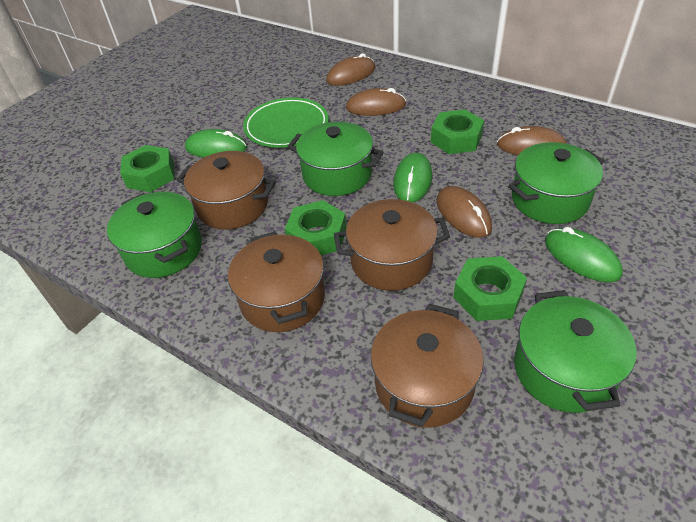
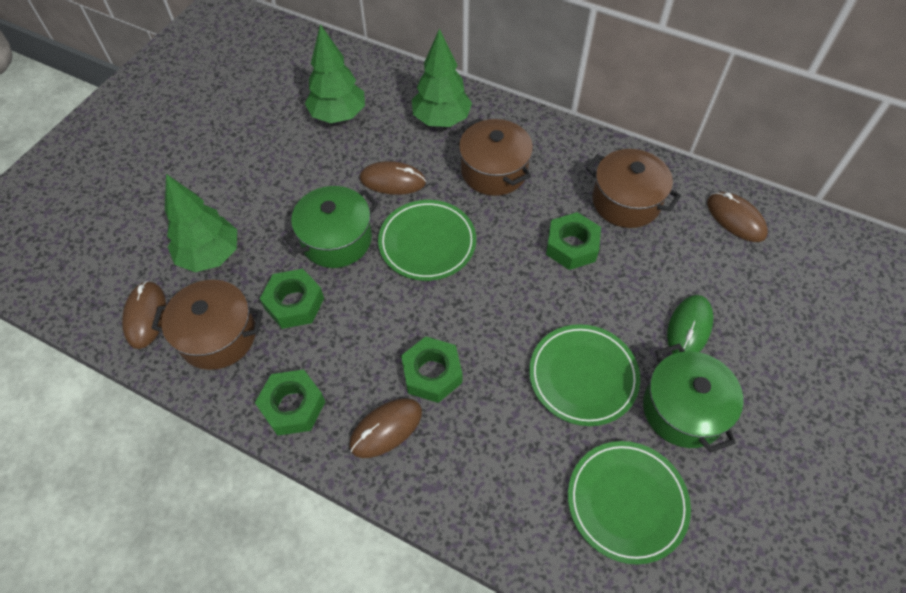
brown pot: 4 -> 3
green mouse: 3 -> 1
green plate: 1 -> 3
green pot: 4 -> 2
green tree: 0 -> 3

